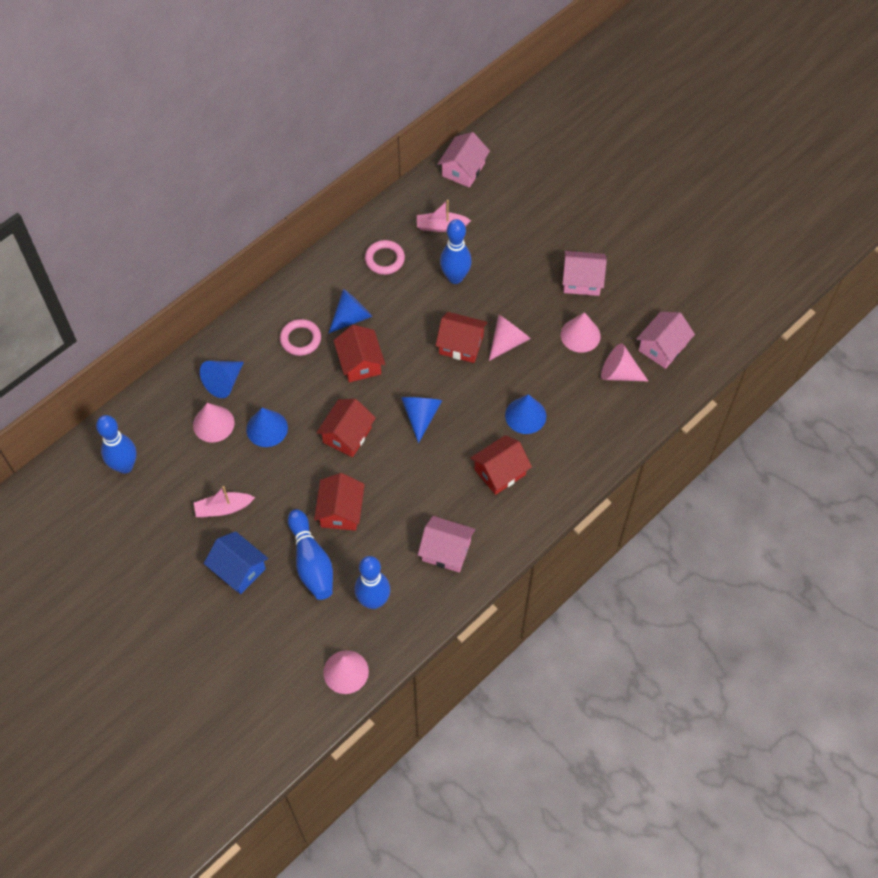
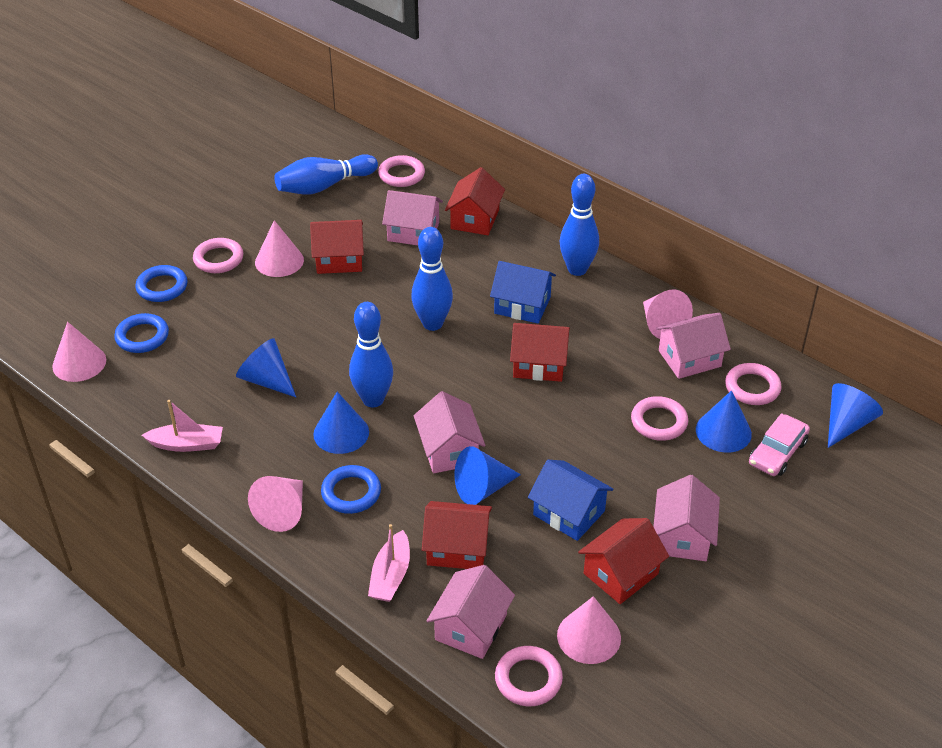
blue house: 1 -> 2
blue ring: 0 -> 3
pink car: 0 -> 1
pink house: 4 -> 5
pink ring: 2 -> 5

